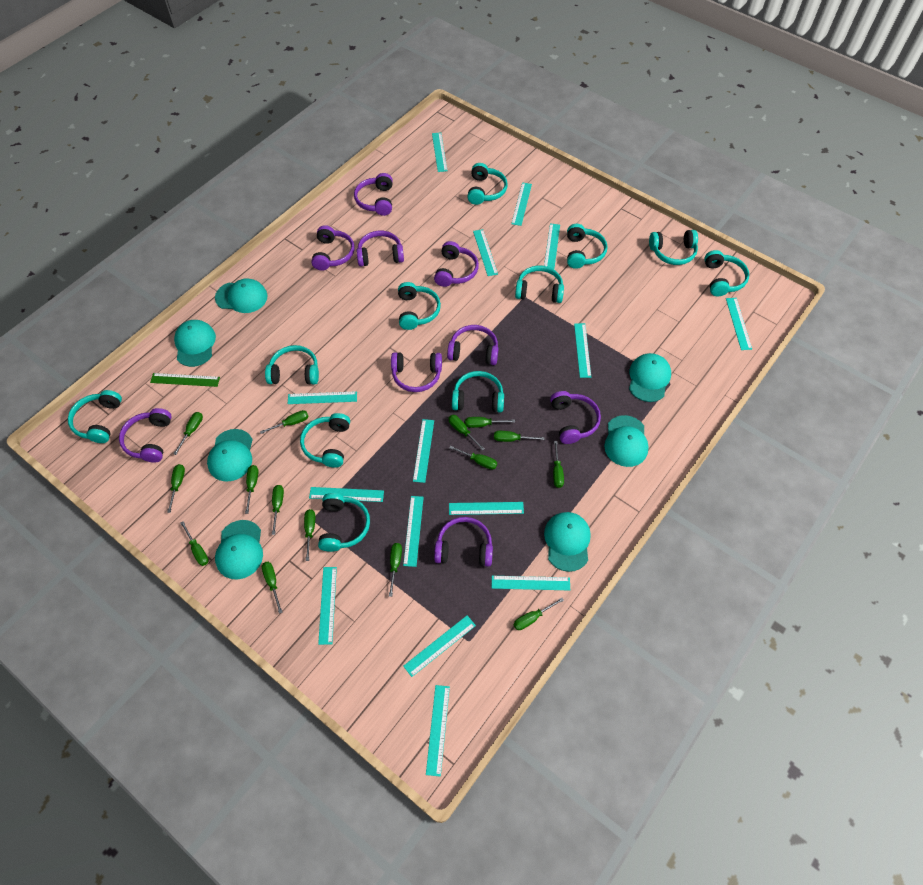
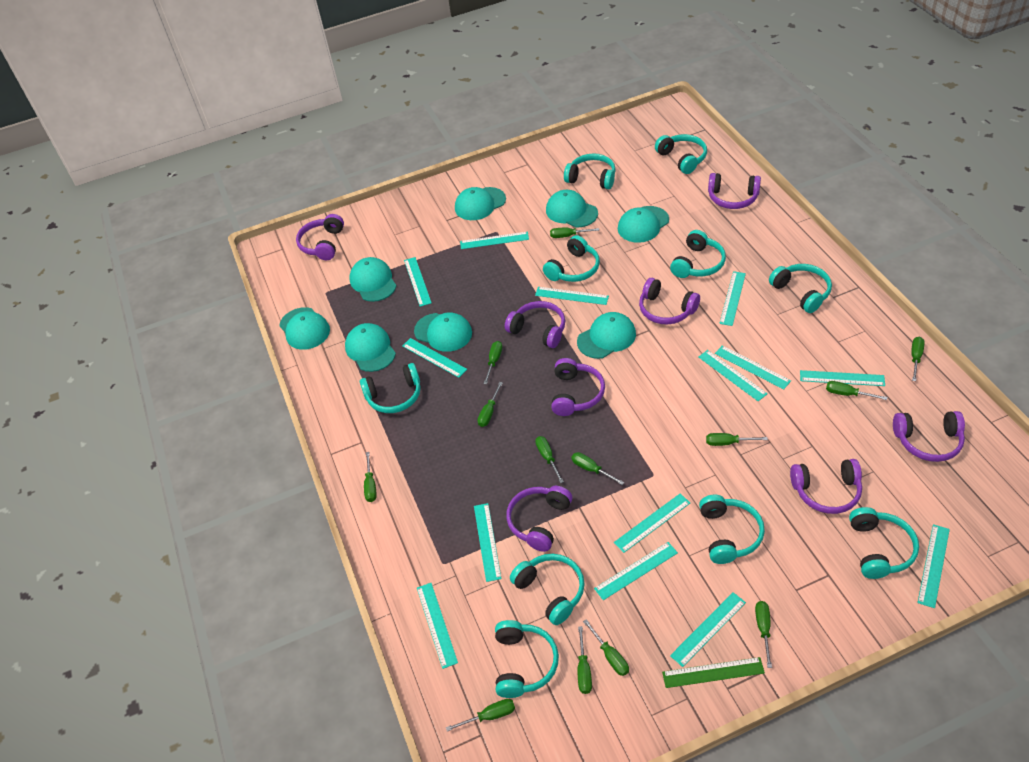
green screwdriver: 15 -> 13
purple headphones: 9 -> 8
turquoise cap: 7 -> 8
turquoise headphones: 11 -> 10
turquoise ruler: 15 -> 14

